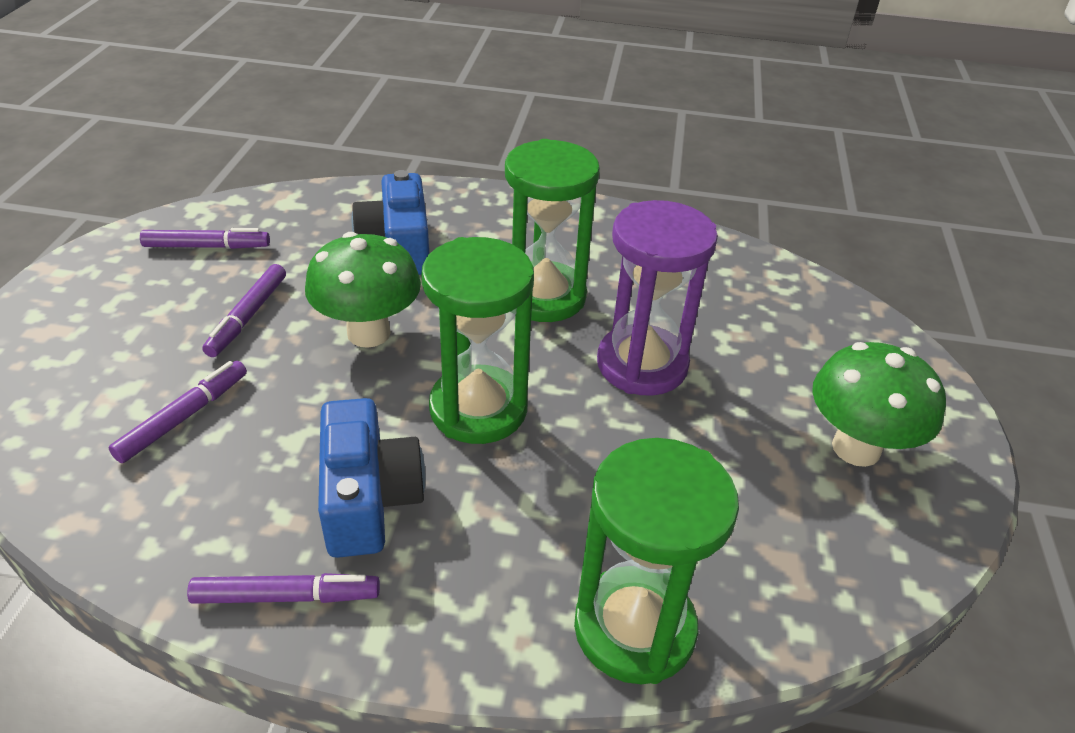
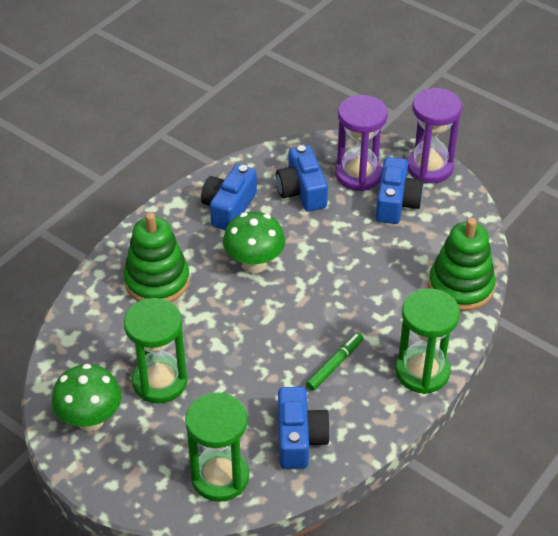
blue camera: 2 -> 4
green marker: 0 -> 1
green stacking toy: 0 -> 2
purple hourglass: 1 -> 2
purple marker: 4 -> 0

